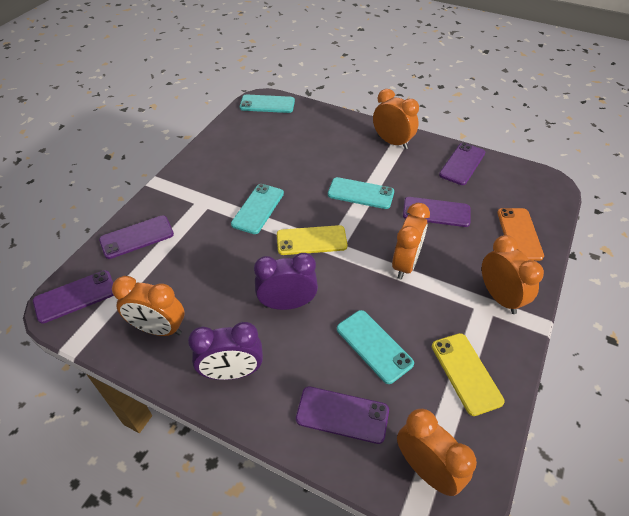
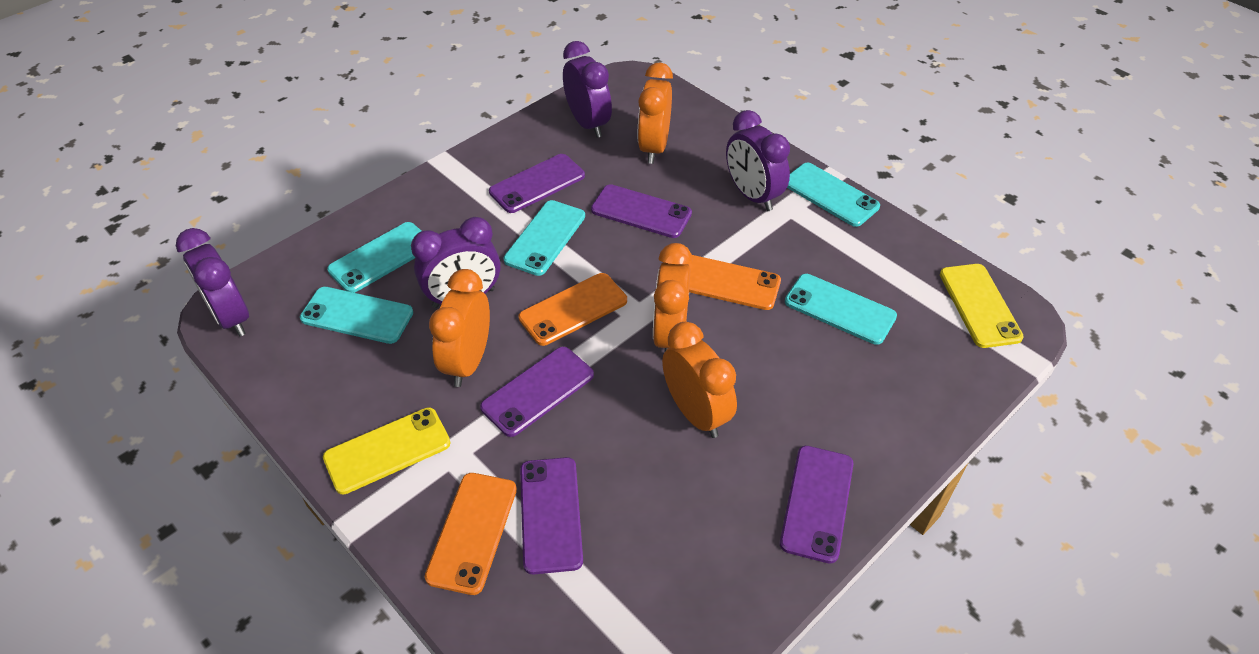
orange clock: 5 -> 4
orange phone: 1 -> 3
purple clock: 2 -> 4
turquoise phone: 4 -> 5

